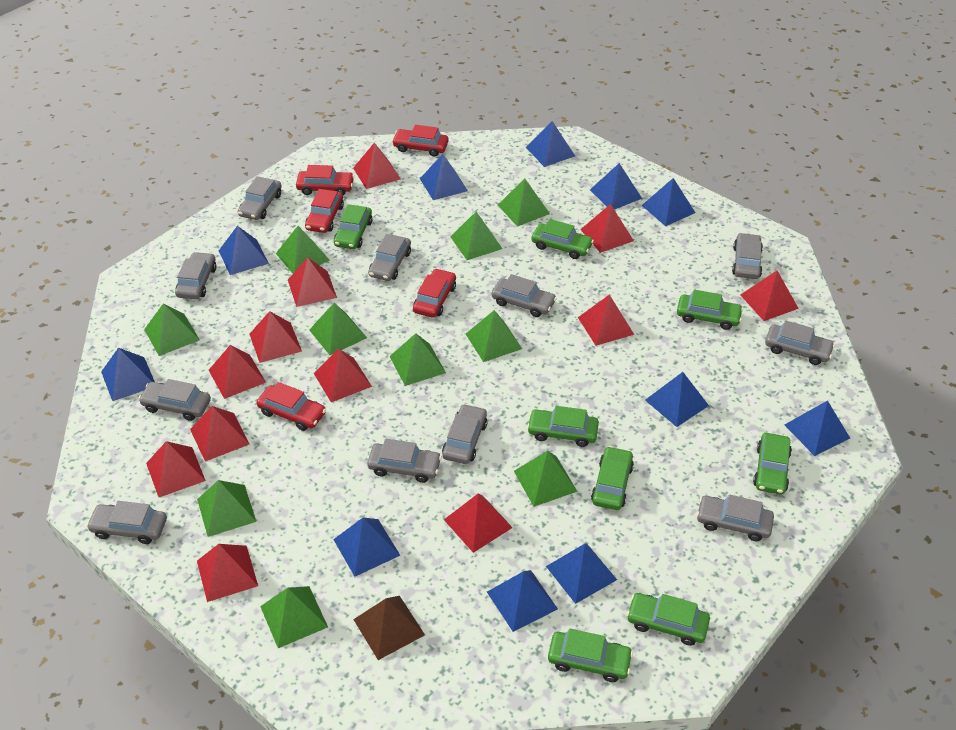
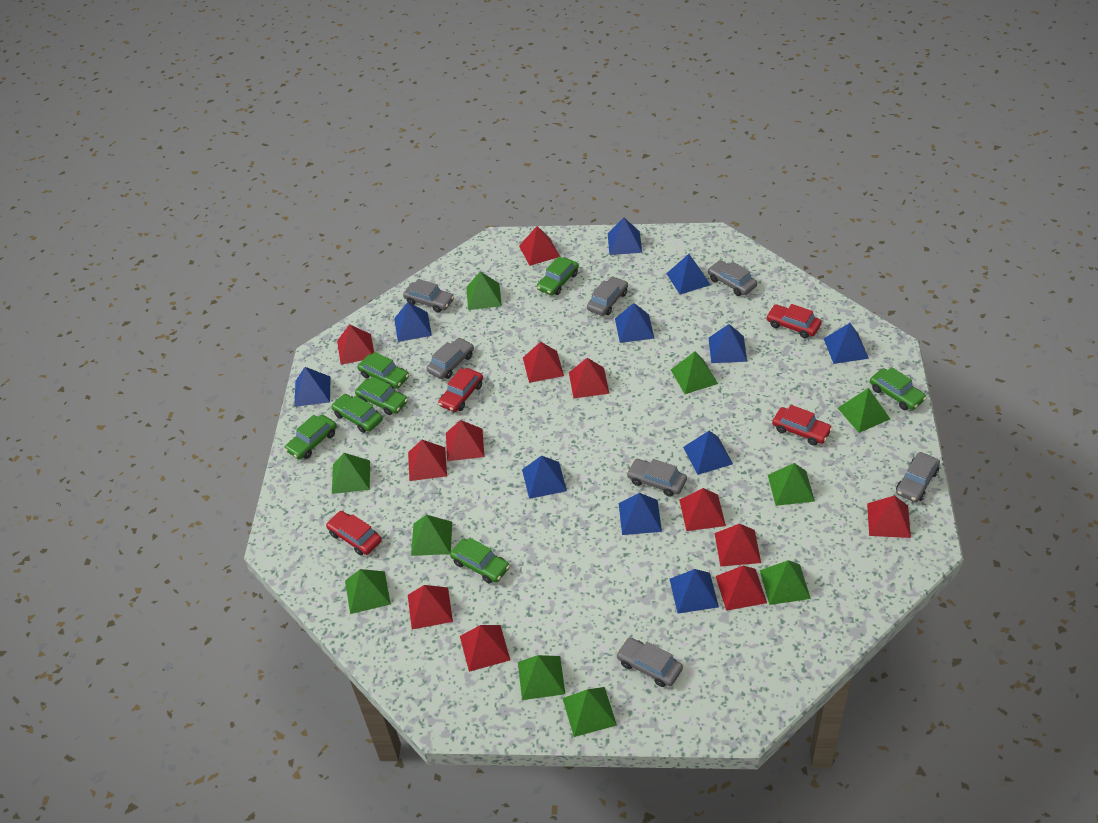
brown pyramid: 1 -> 0
green car: 8 -> 7
grey car: 11 -> 7
red car: 5 -> 4

